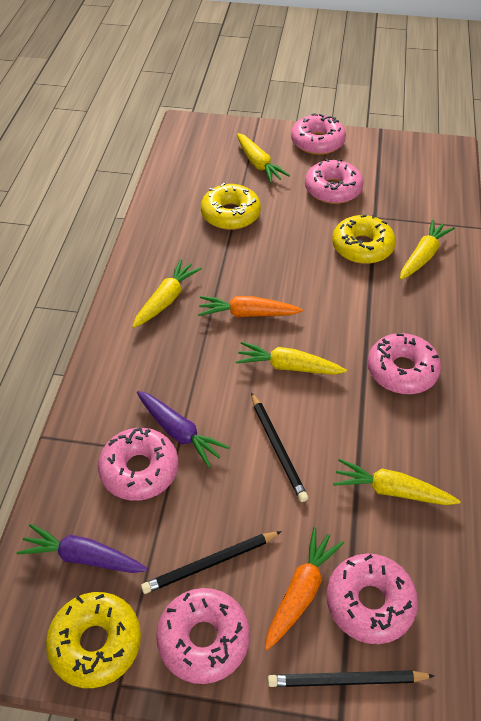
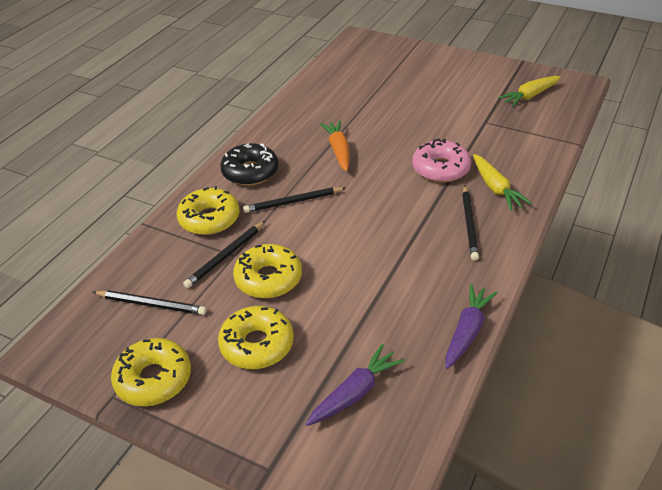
black donut: 0 -> 1
black pencil: 3 -> 4
orange carrot: 2 -> 1
pink donut: 6 -> 1
yellow carrot: 5 -> 2
yellow donut: 3 -> 4

